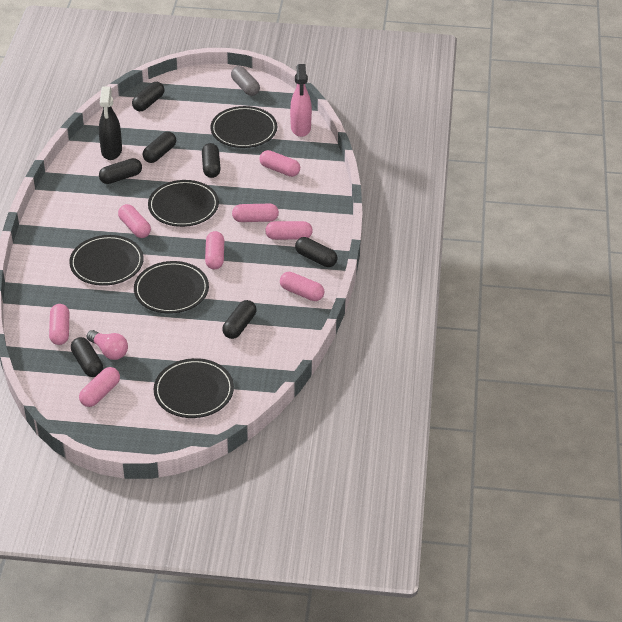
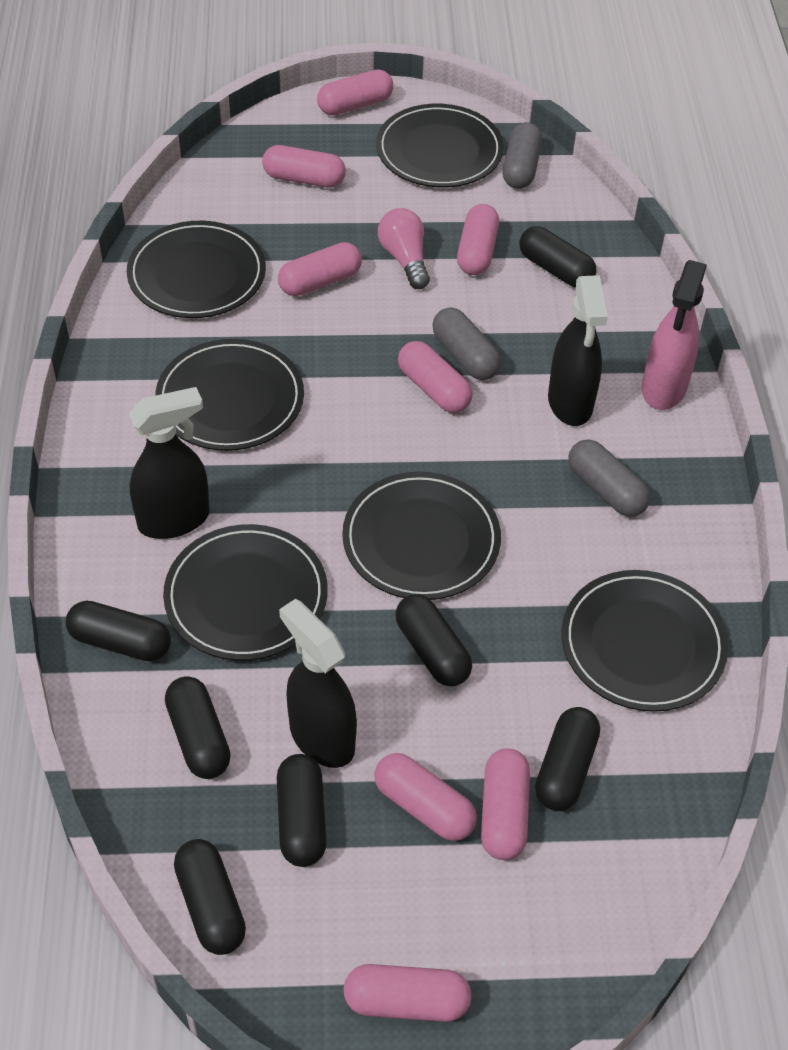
black plate: 5 -> 6
black spray bottle: 1 -> 3
grey capsule: 1 -> 3

